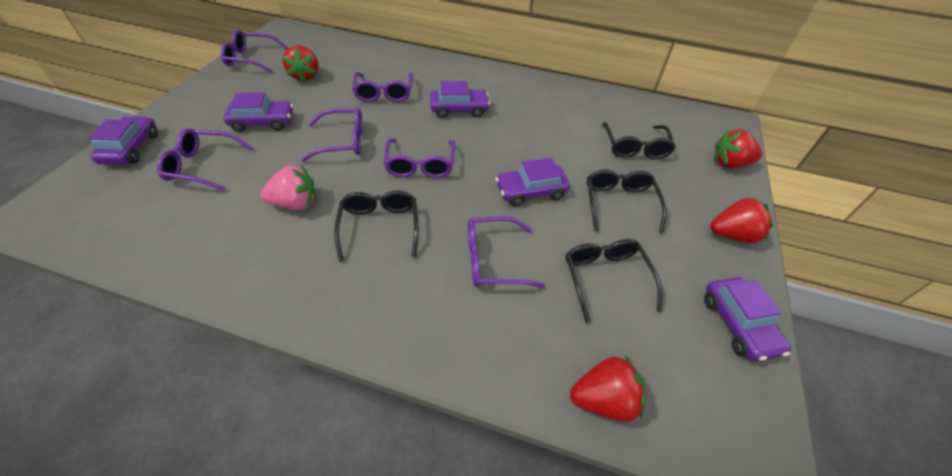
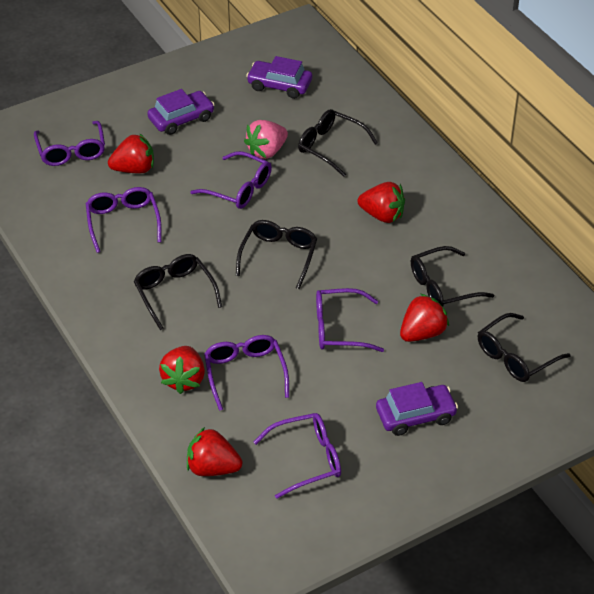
black glasses: 4 -> 5
purple car: 5 -> 3
red strawberry: 4 -> 5

